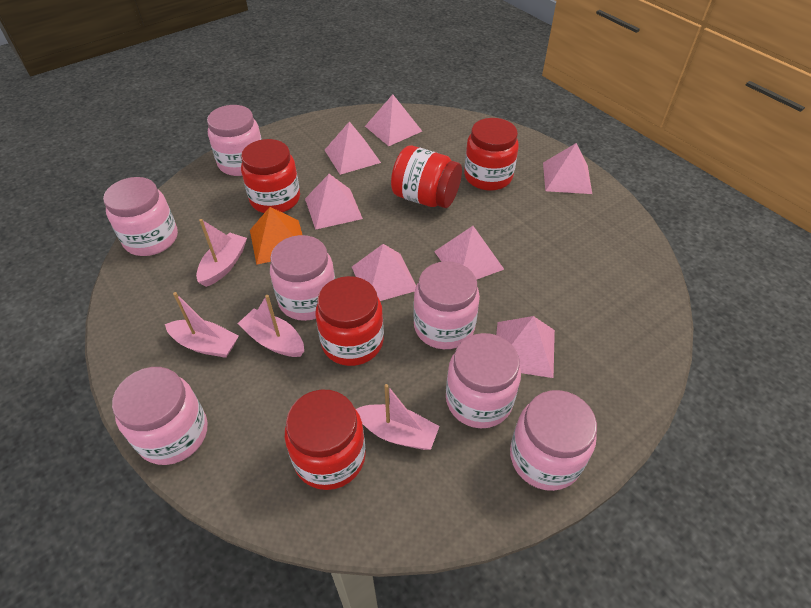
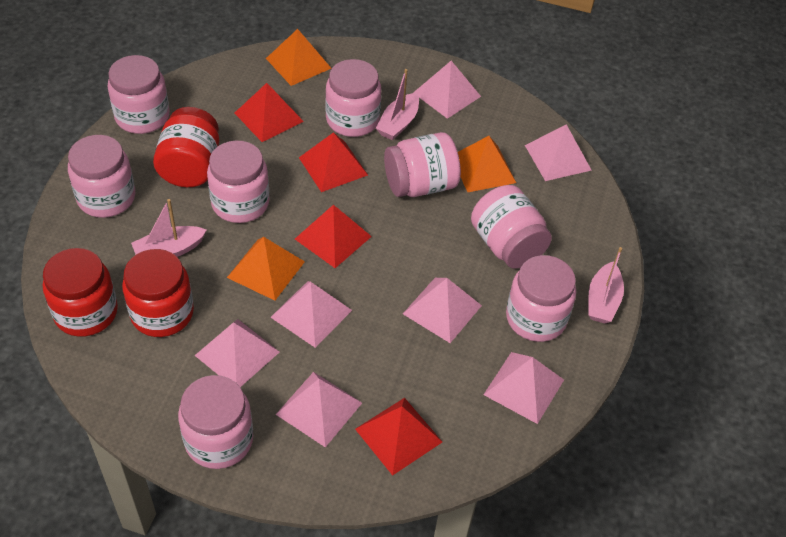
orange pyramid: 1 -> 3
pink boat: 4 -> 3
pink jar: 7 -> 8
red jar: 5 -> 3
red pyramid: 0 -> 4

